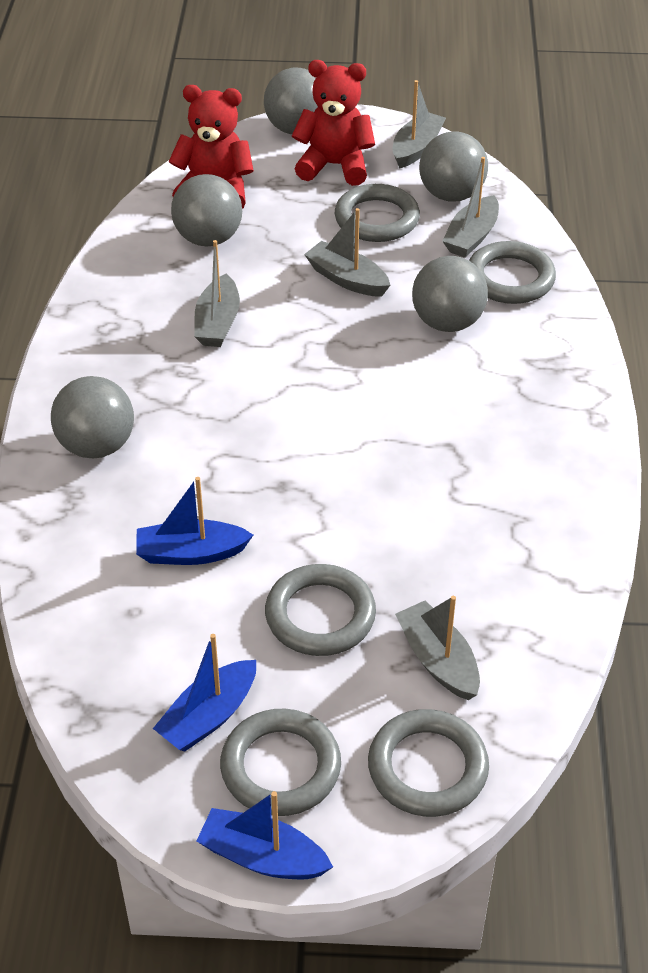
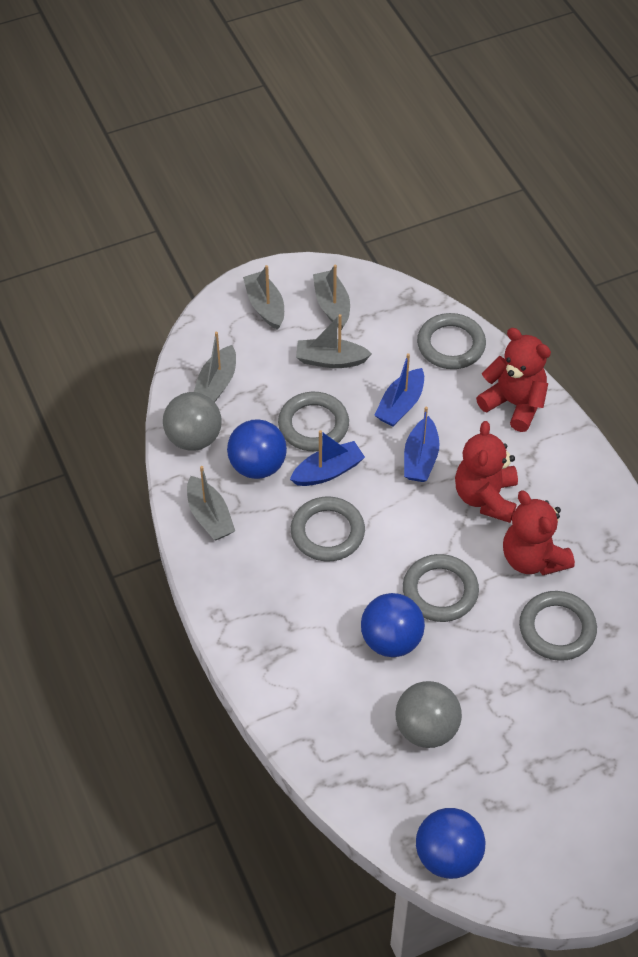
blue ball: 0 -> 3
grey ball: 5 -> 2
red teddy bear: 2 -> 3

